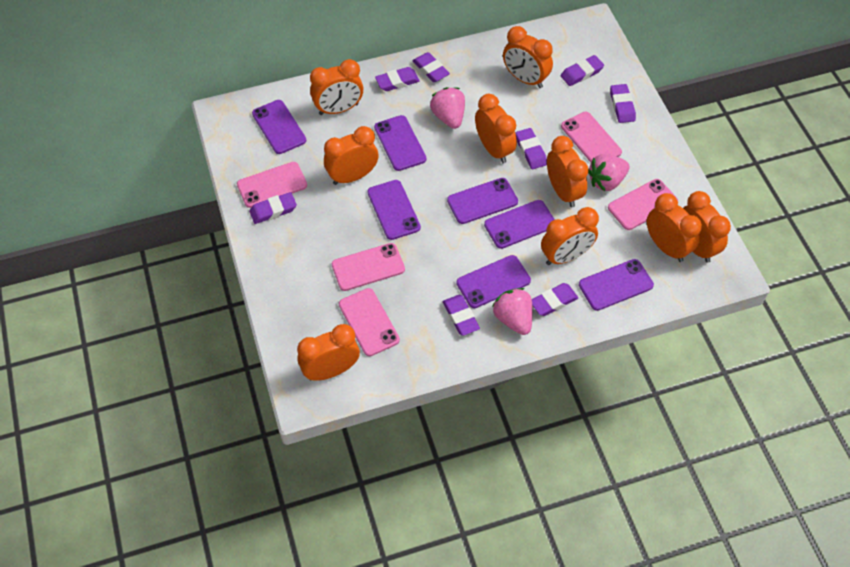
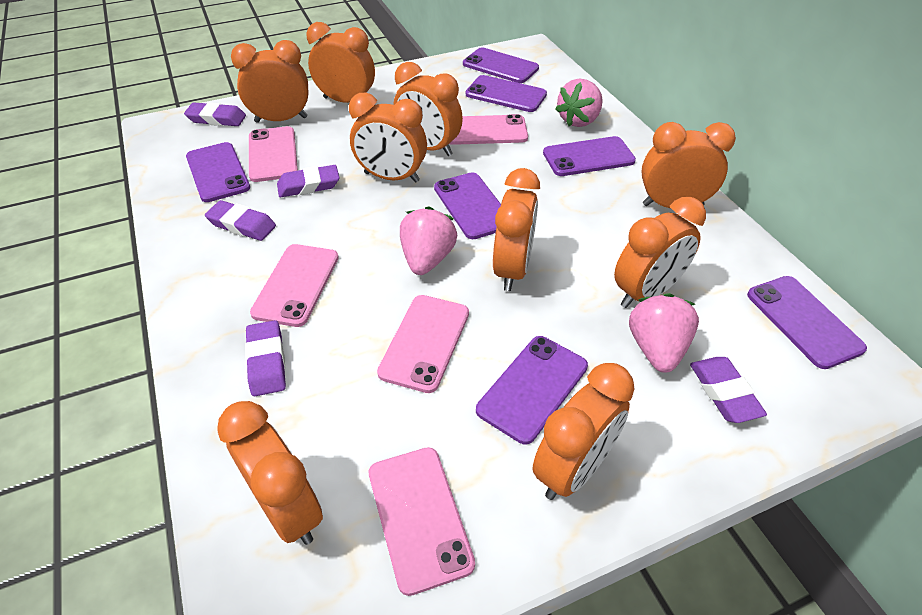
purple eraser: 8 -> 5

